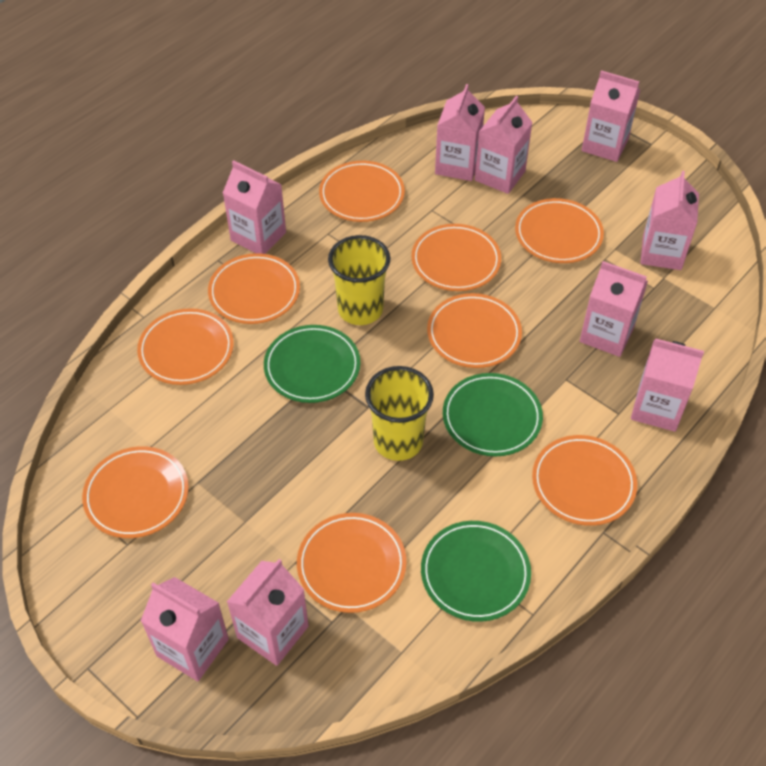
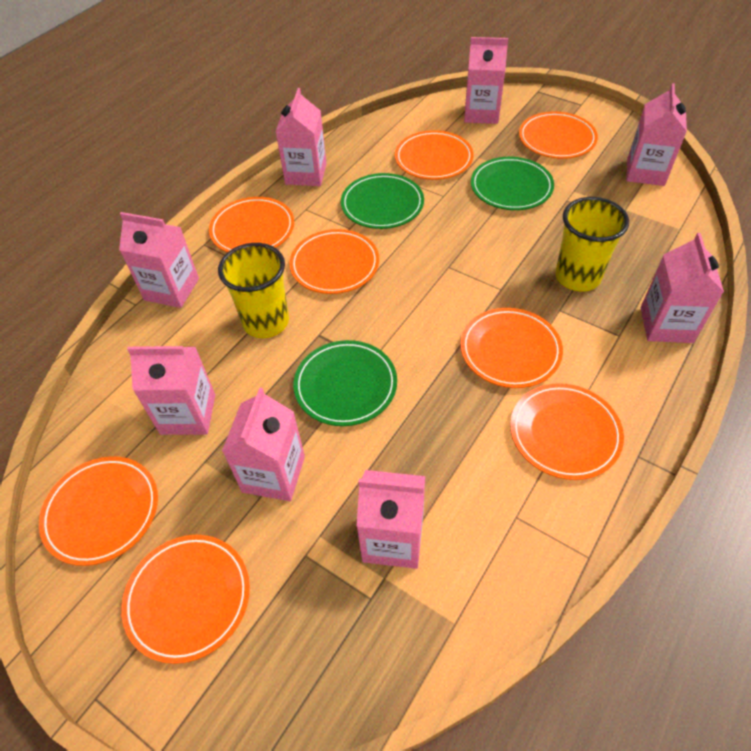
orange plate: 9 -> 8
pink carton: 9 -> 8

